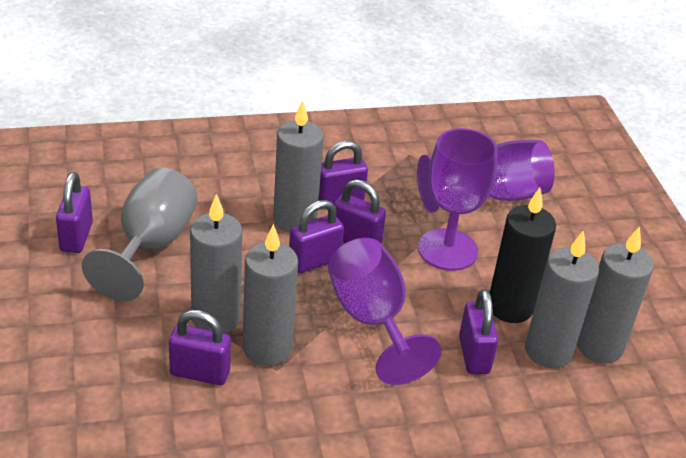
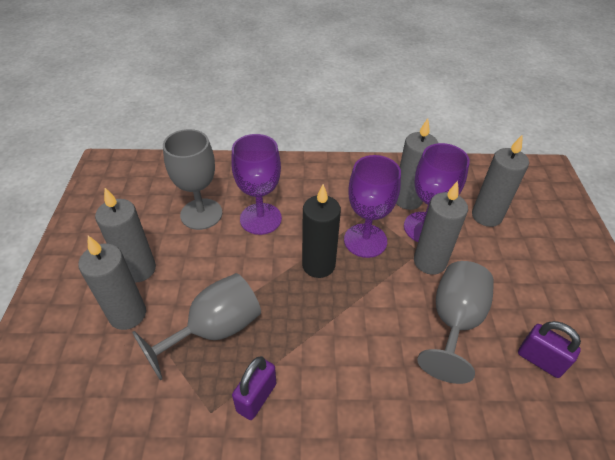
grey goblet: 1 -> 3
purple padlock: 6 -> 2

